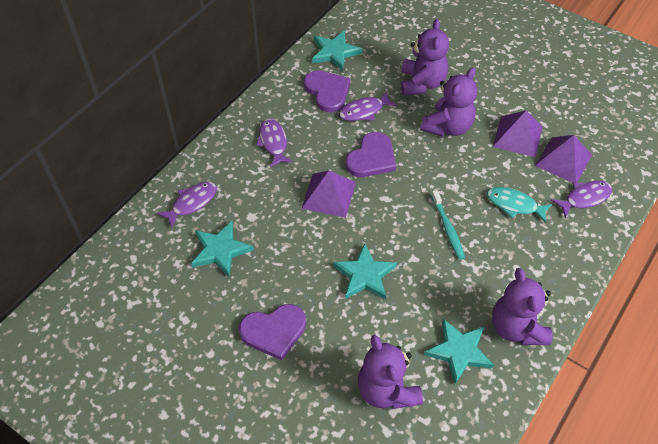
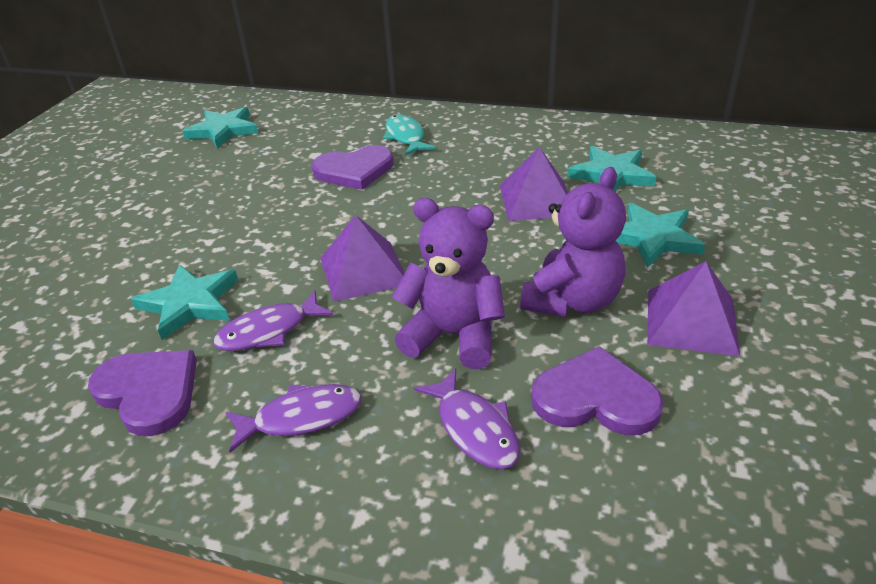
purple fish: 4 -> 3
purple teddy bear: 4 -> 2
turquoise toothbrush: 1 -> 0

